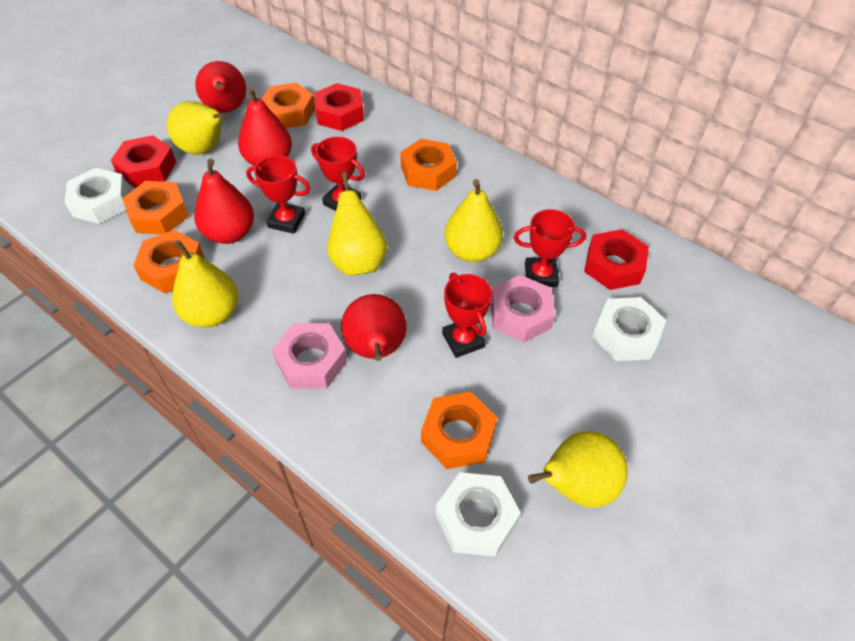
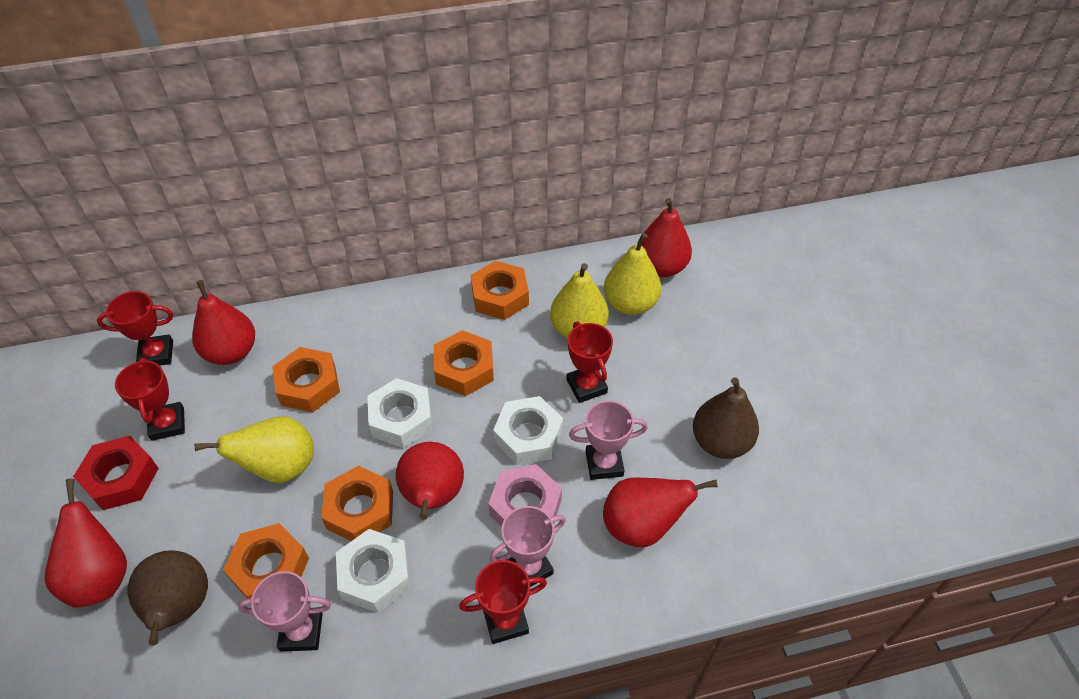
brown pear: 0 -> 2
pink nut: 2 -> 1
pink trophy: 0 -> 3
red nut: 3 -> 1
red pear: 4 -> 5
yellow pear: 5 -> 3

